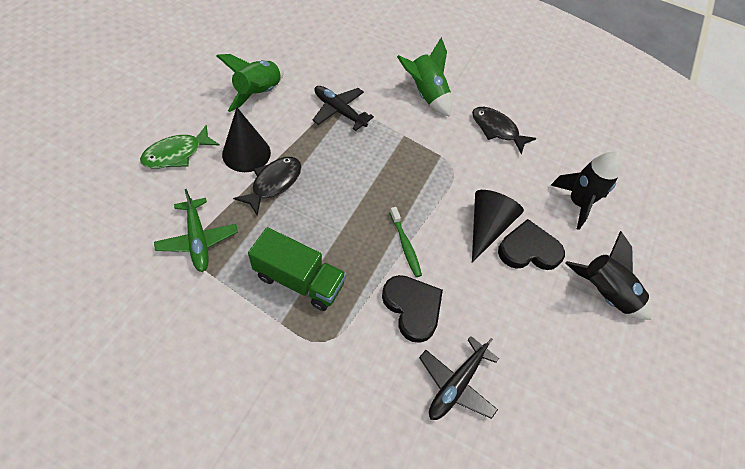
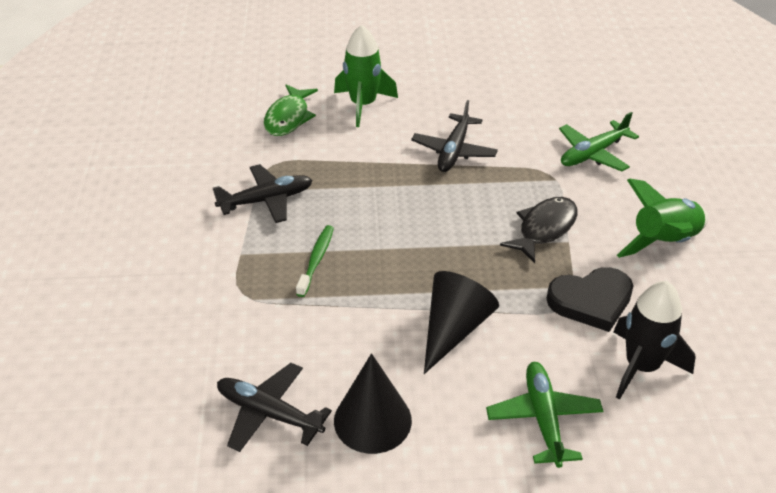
black fish: 2 -> 1
black heart: 2 -> 1
black plane: 2 -> 3
black rocket: 2 -> 1
green plane: 1 -> 2
green truck: 1 -> 0

